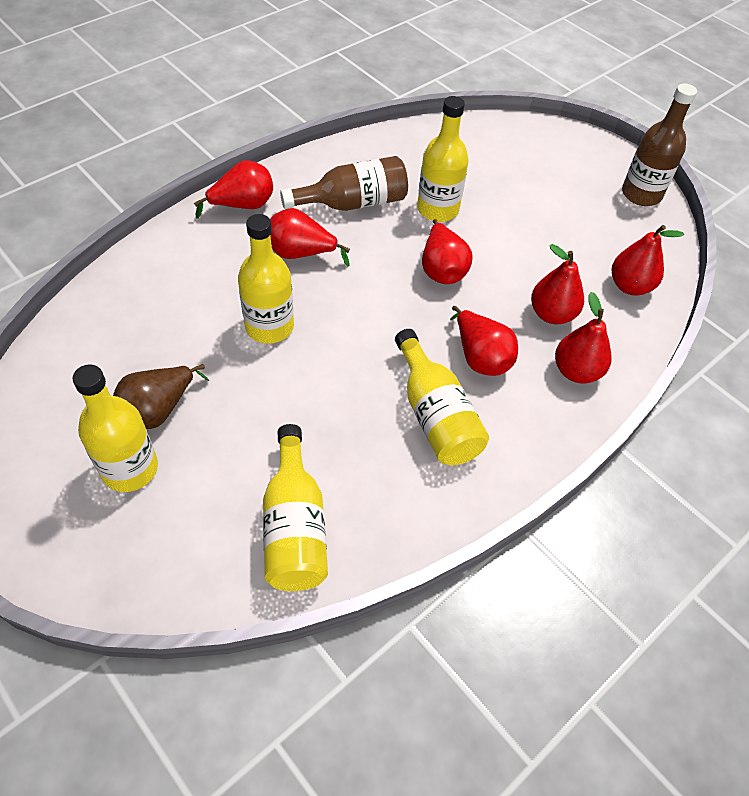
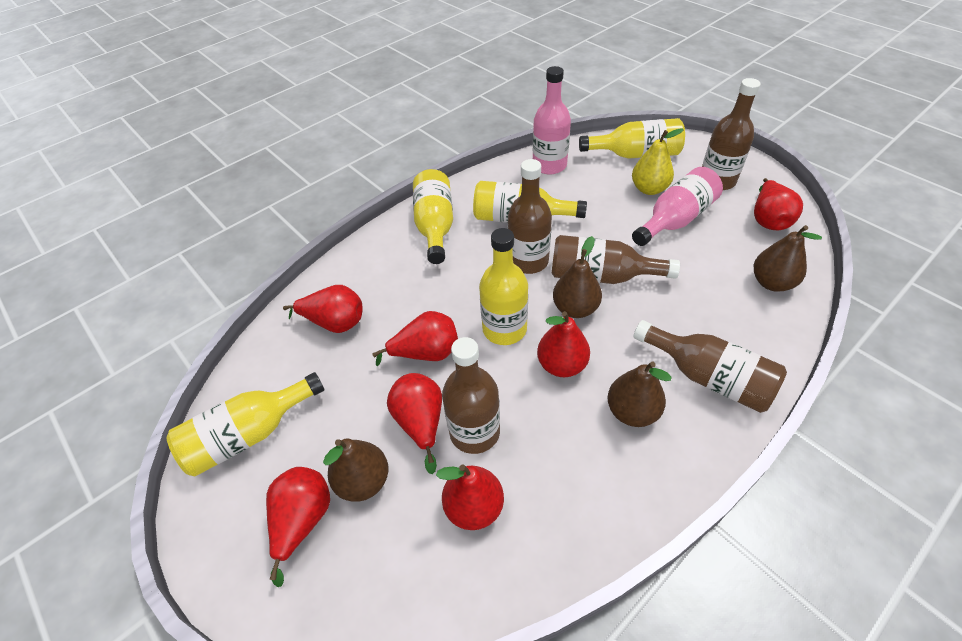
brown bottle: 2 -> 5
brown pear: 1 -> 4
pink bottle: 0 -> 2
yellow pear: 0 -> 1

